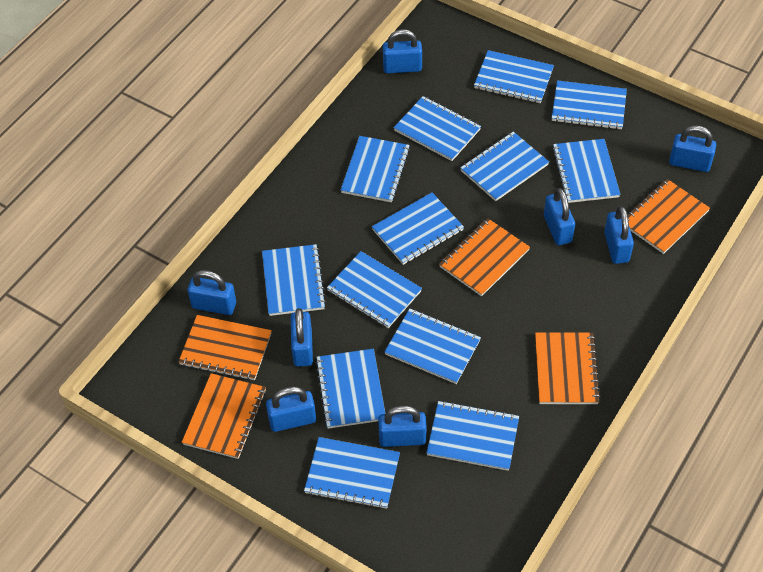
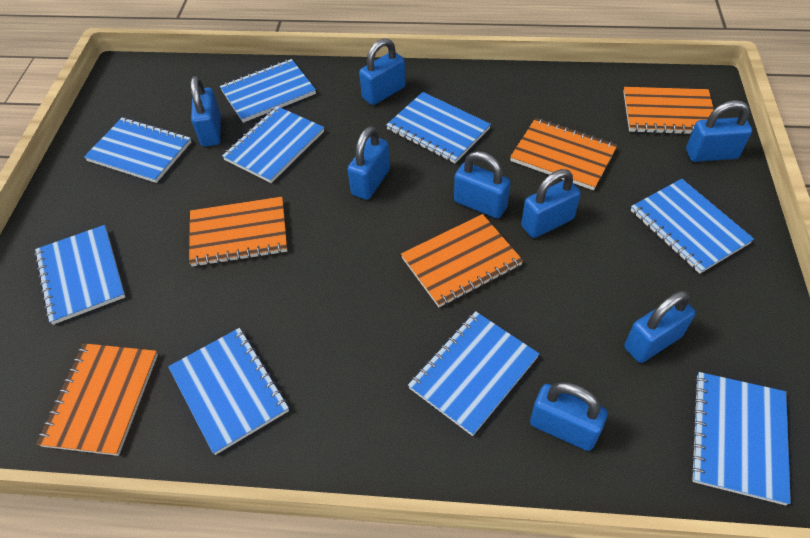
blue notebook: 13 -> 9

